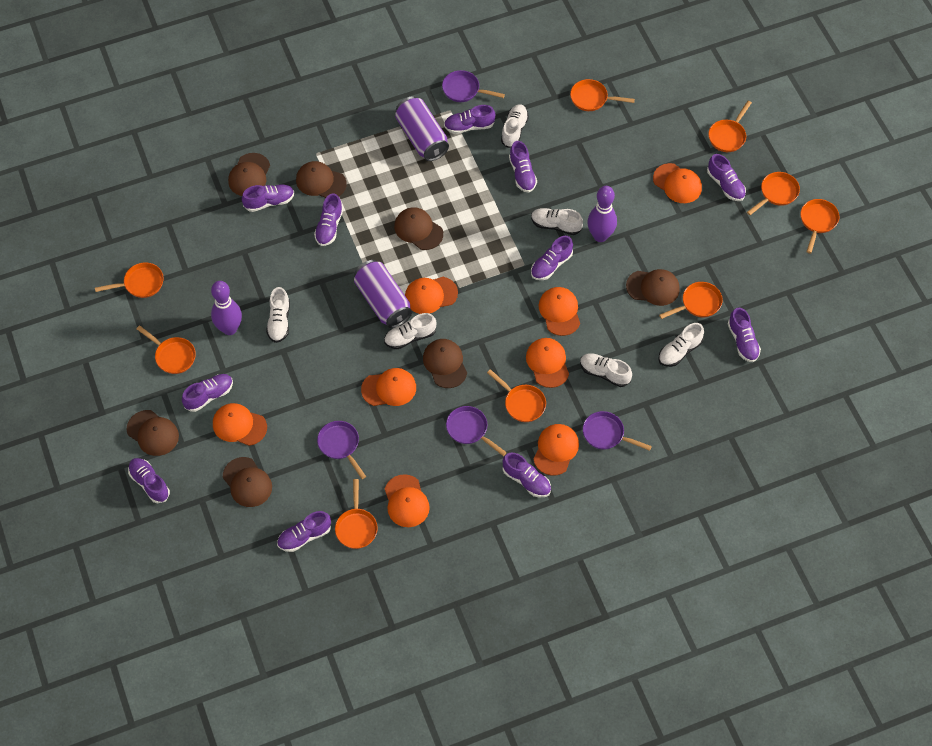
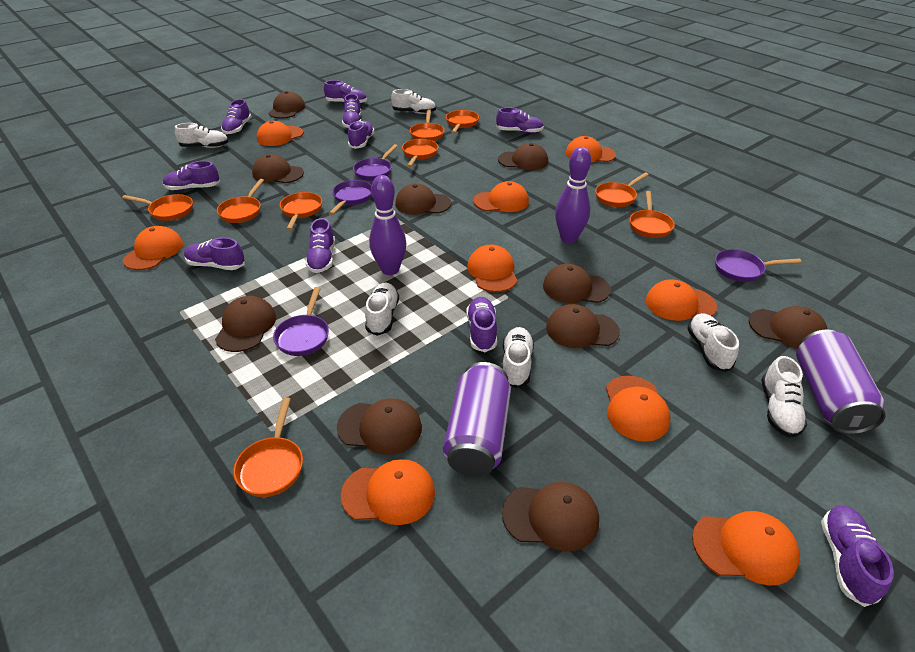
brown cap: 7 -> 10
orange cap: 8 -> 9
purple shoe: 11 -> 10

